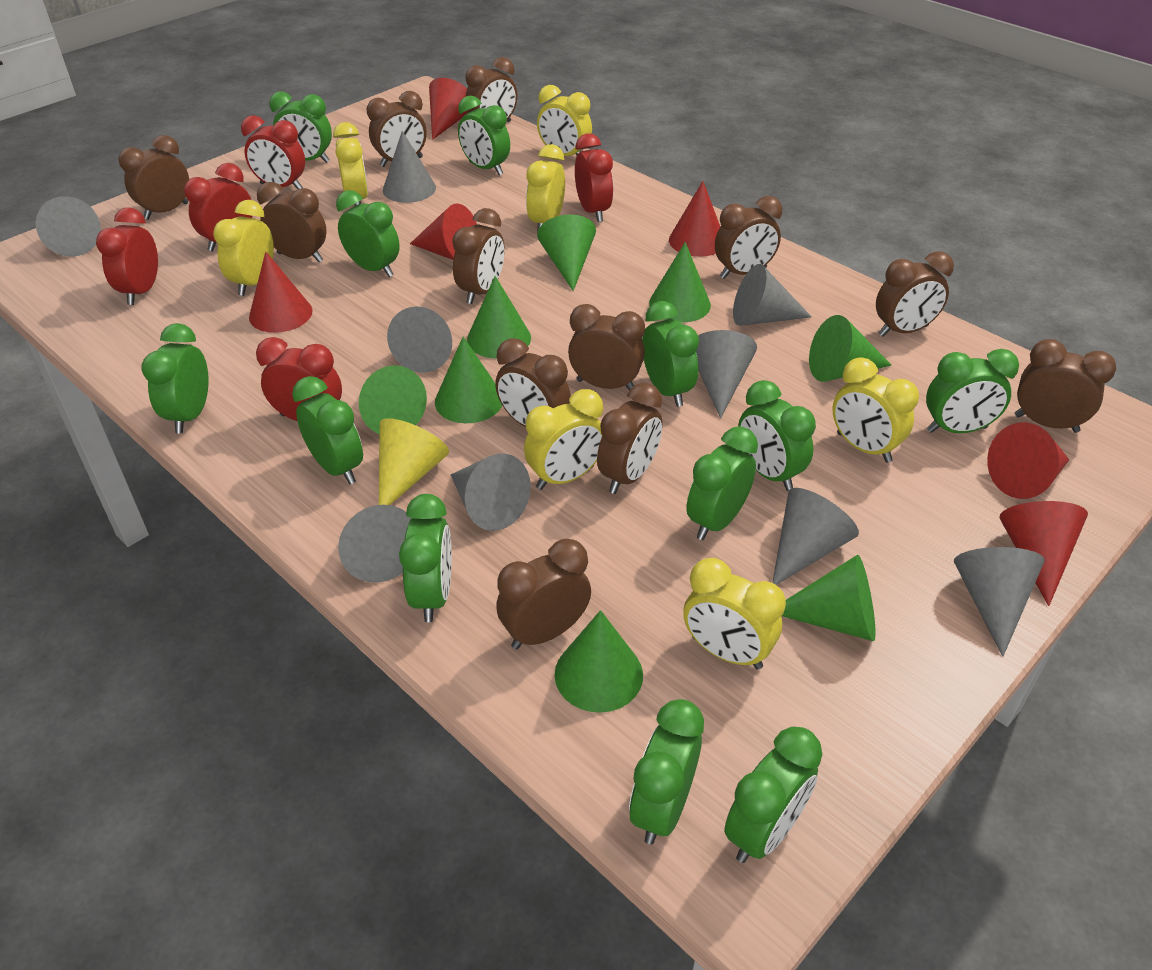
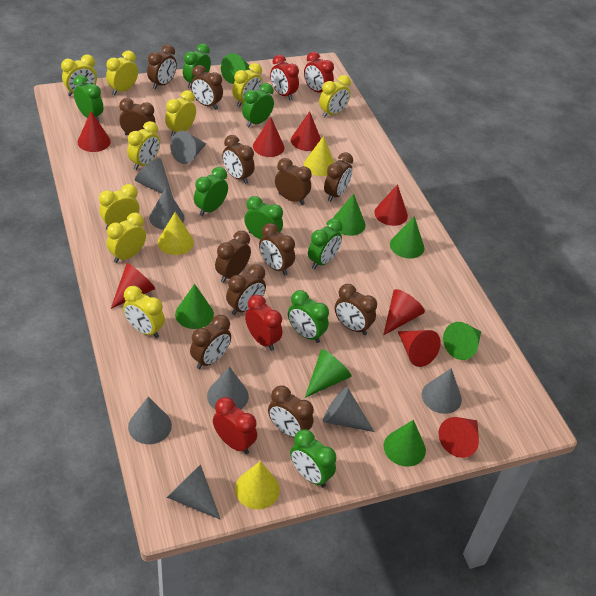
green clock: 12 -> 8
green cone: 8 -> 7
grey cone: 9 -> 8
red clock: 5 -> 4
red cone: 6 -> 8
yellow clock: 7 -> 9
yellow cone: 1 -> 3

